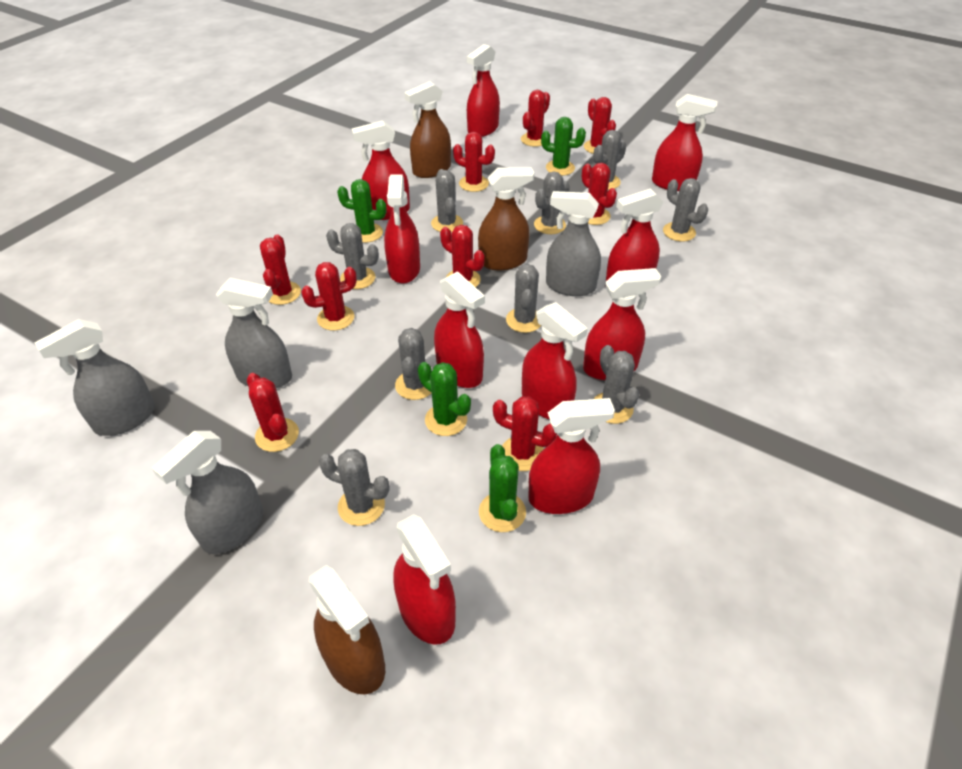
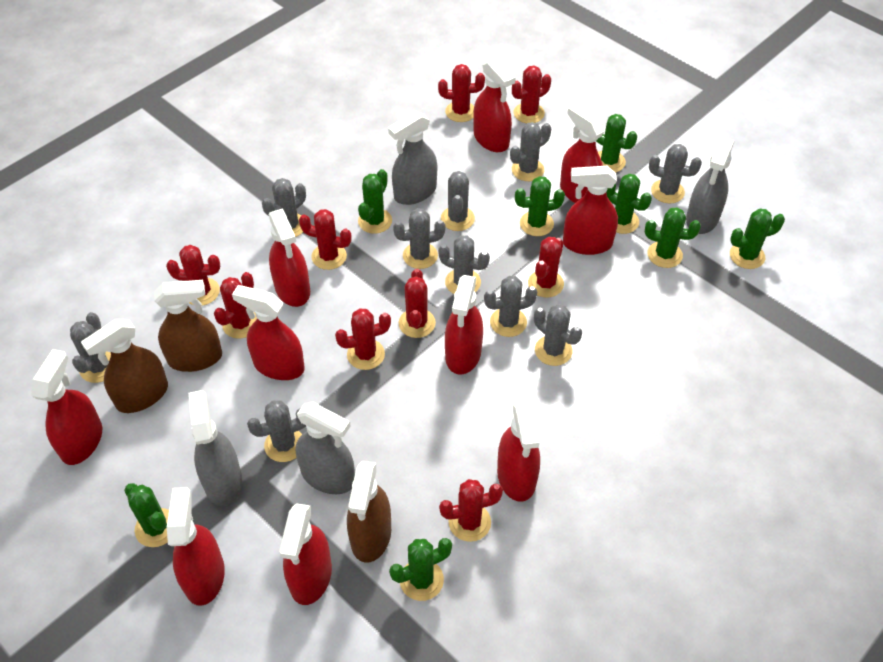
green cactus: 4 -> 8
grey cactus: 9 -> 10

